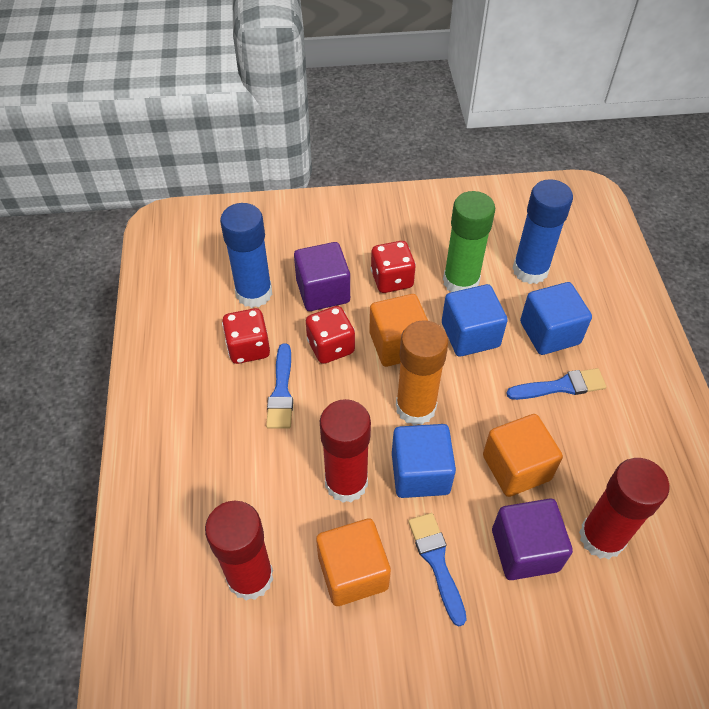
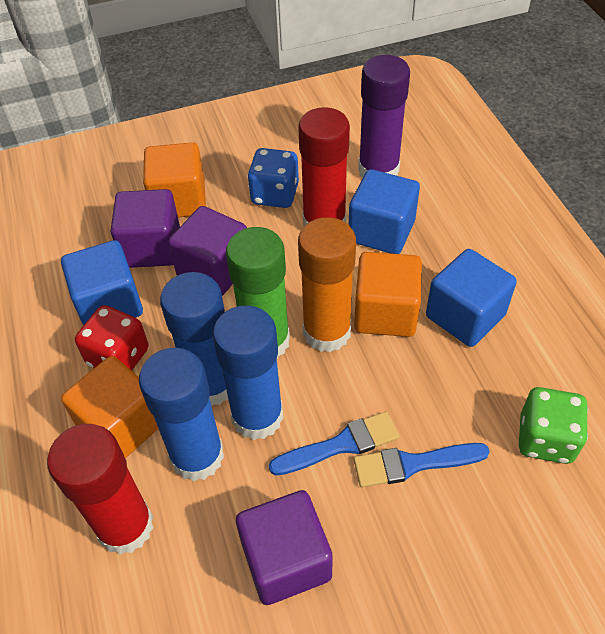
blue brush: 3 -> 2
blue dice: 0 -> 1
blue glue stick: 2 -> 3
green dice: 0 -> 1
purple cube: 2 -> 3
purple glue stick: 0 -> 1
red dice: 3 -> 1
red glue stick: 3 -> 2

